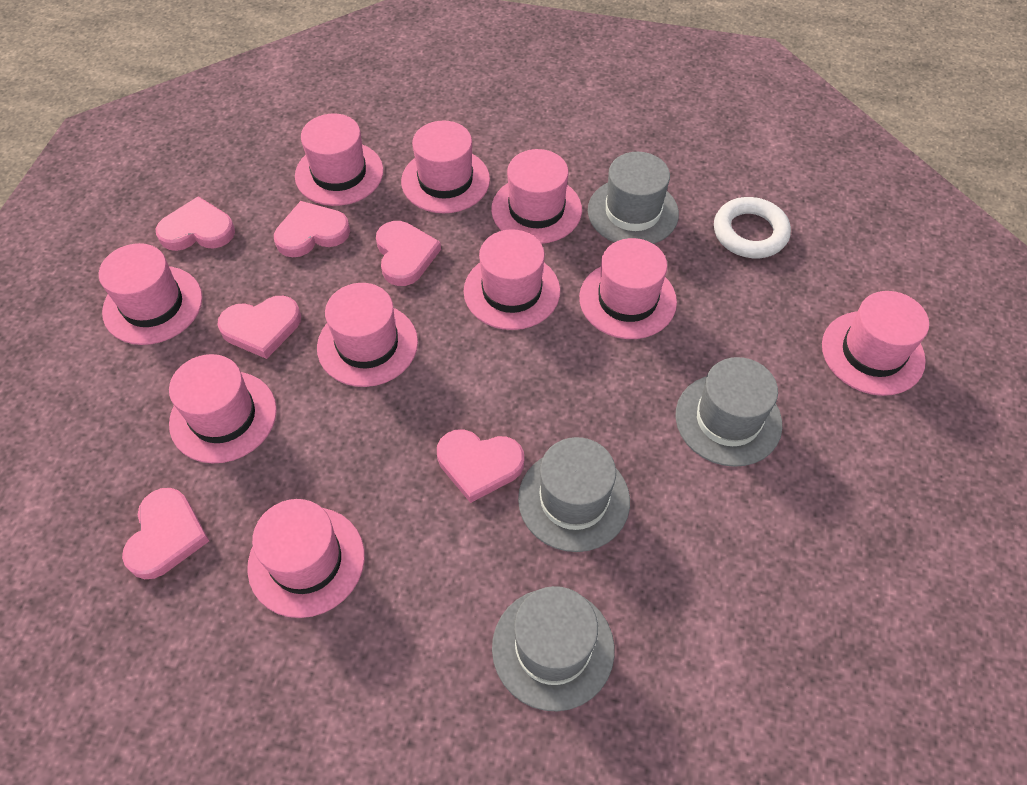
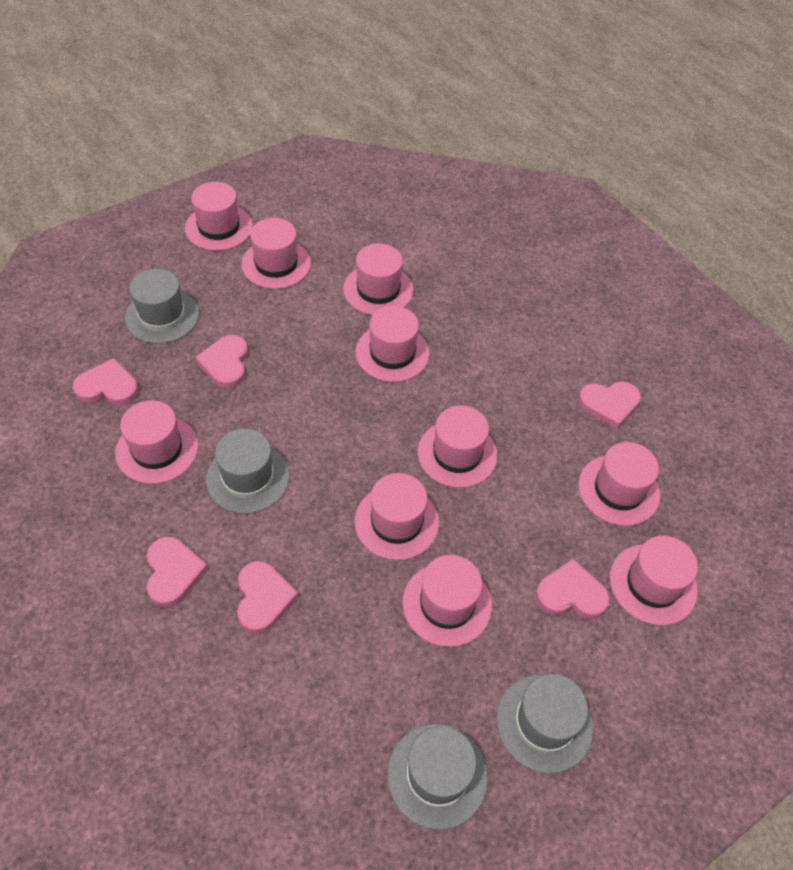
white ring: 1 -> 0

